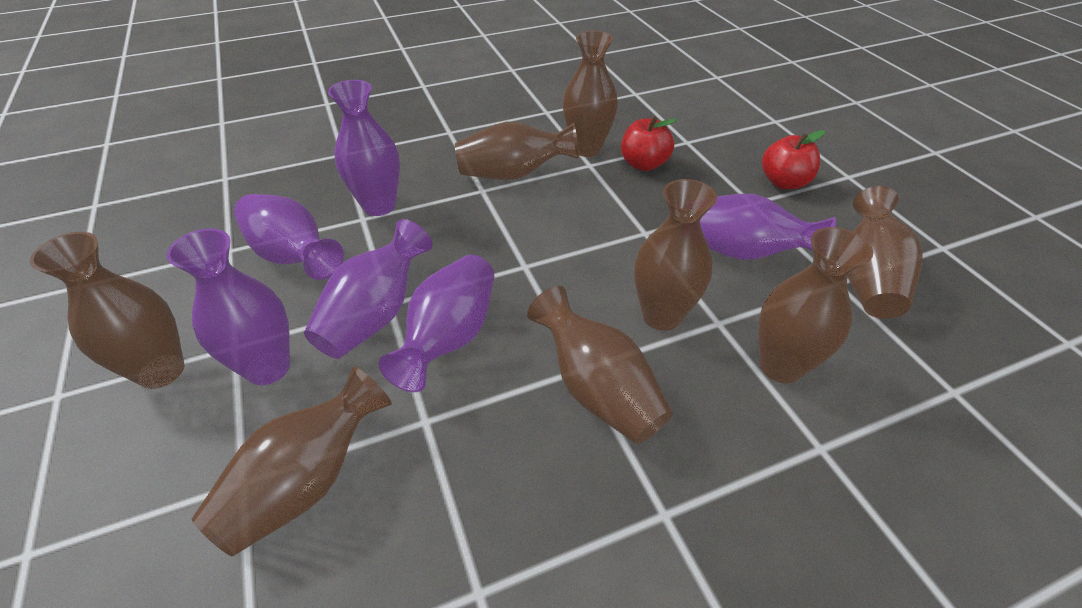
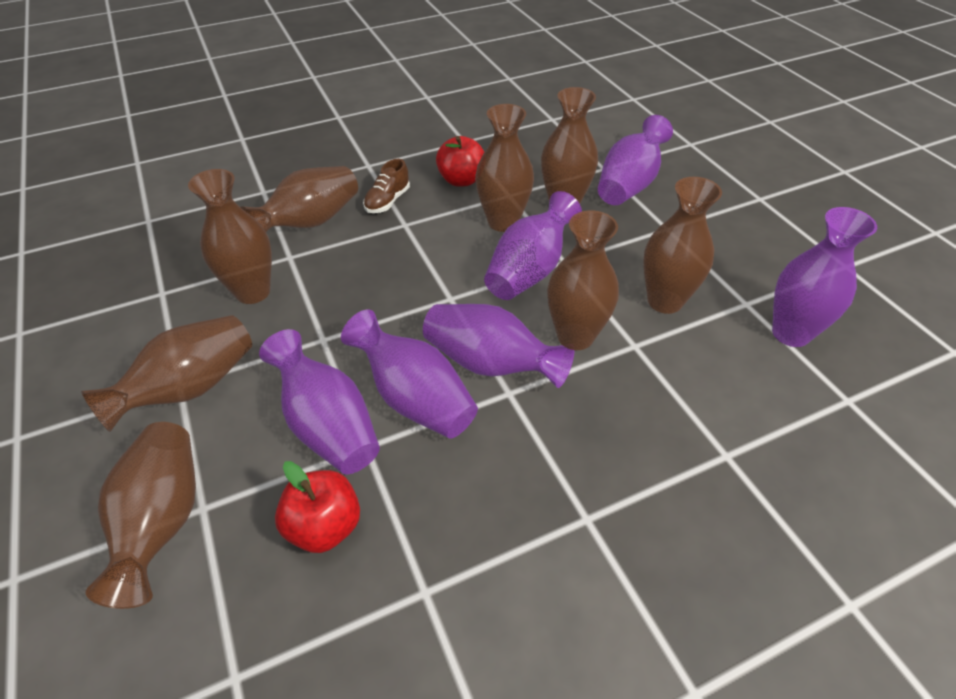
brown shoe: 0 -> 1

